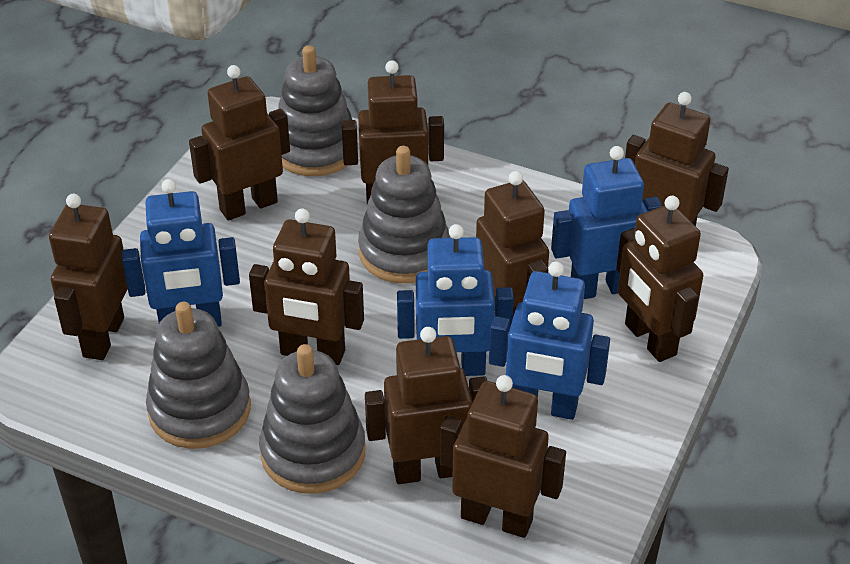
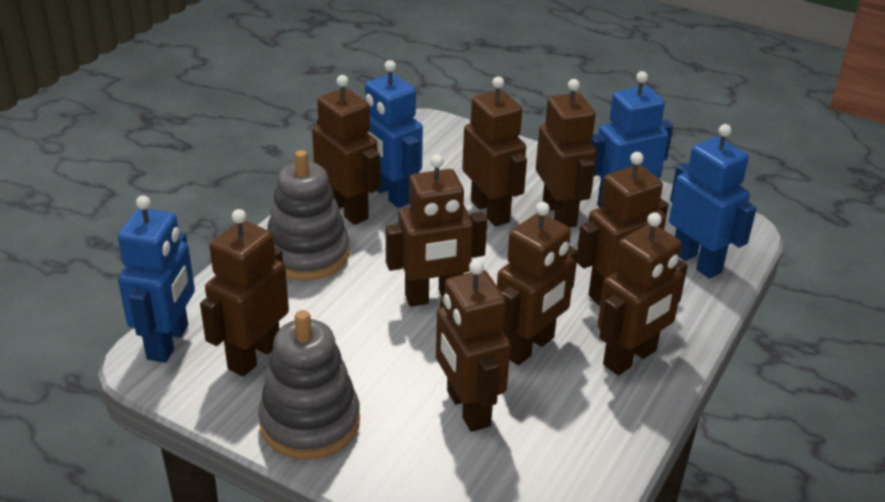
grey stacking toy: 4 -> 2

